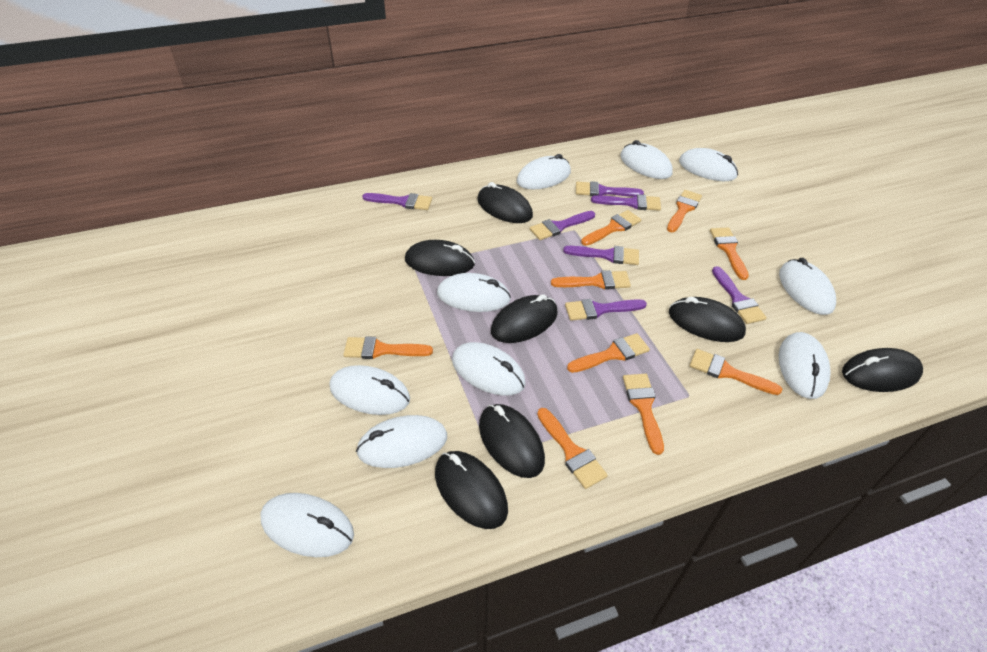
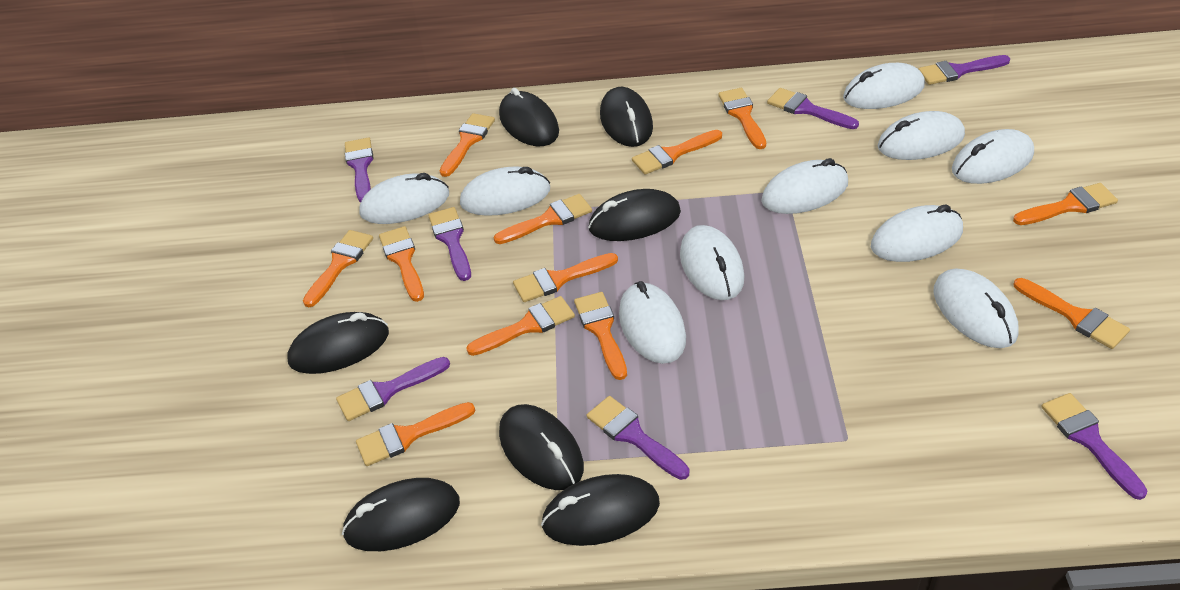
orange brush: 9 -> 12

